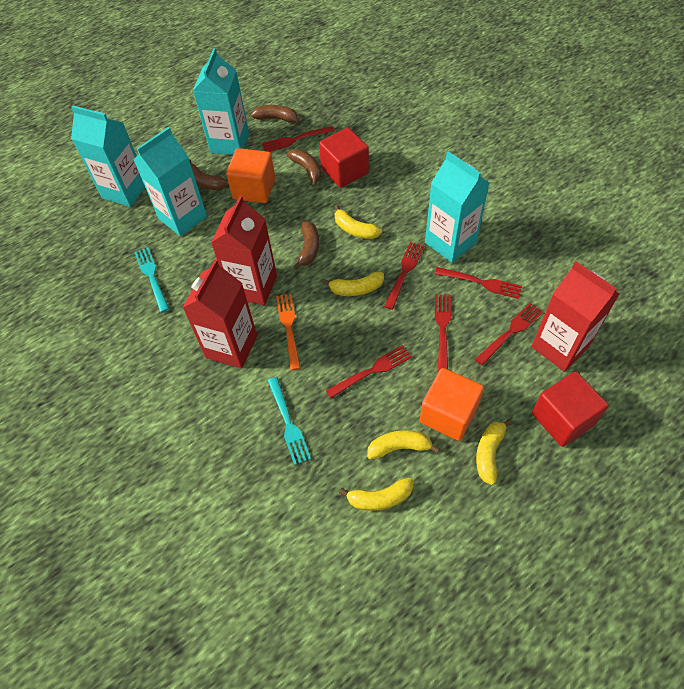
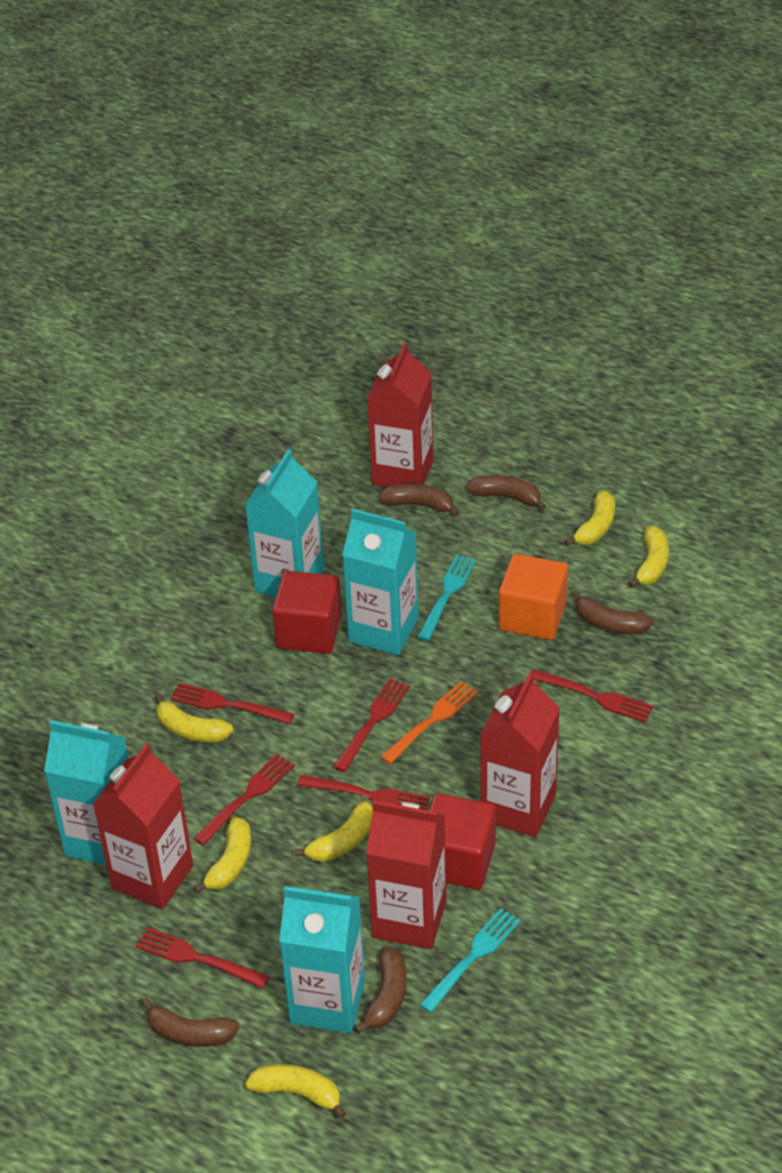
brown banana: 4 -> 5
orange cube: 2 -> 1
red carton: 3 -> 4
yellow banana: 5 -> 6

